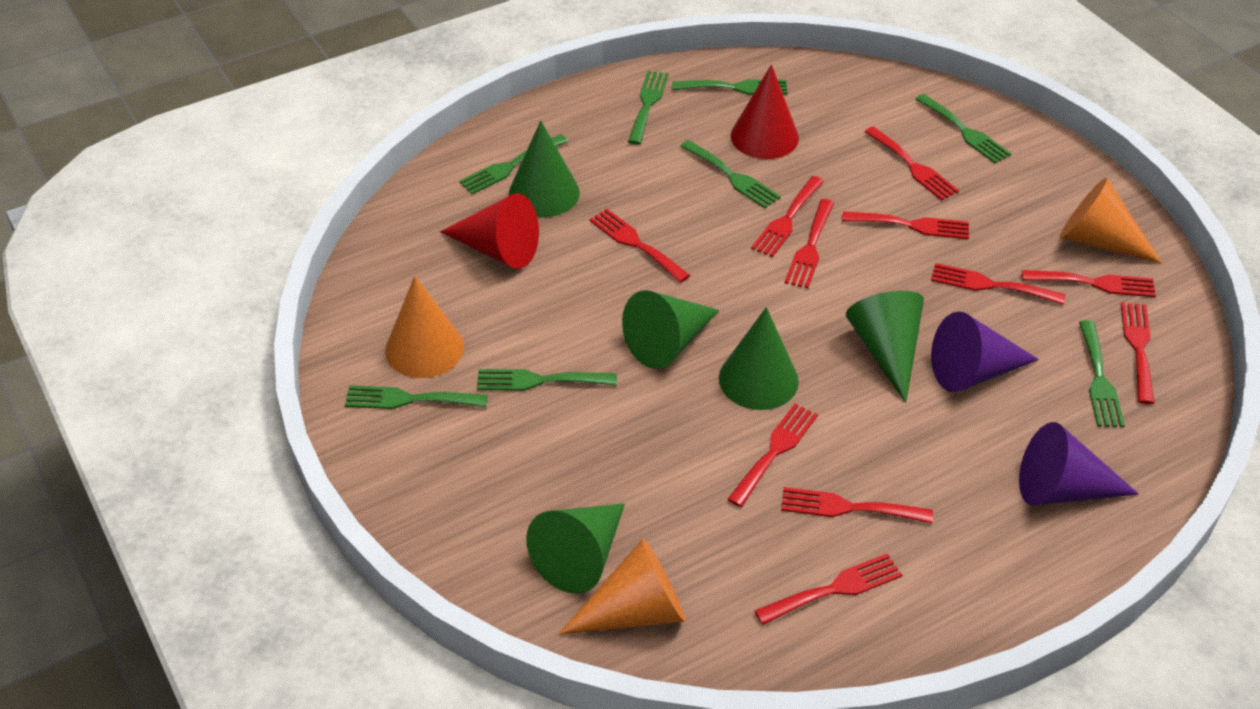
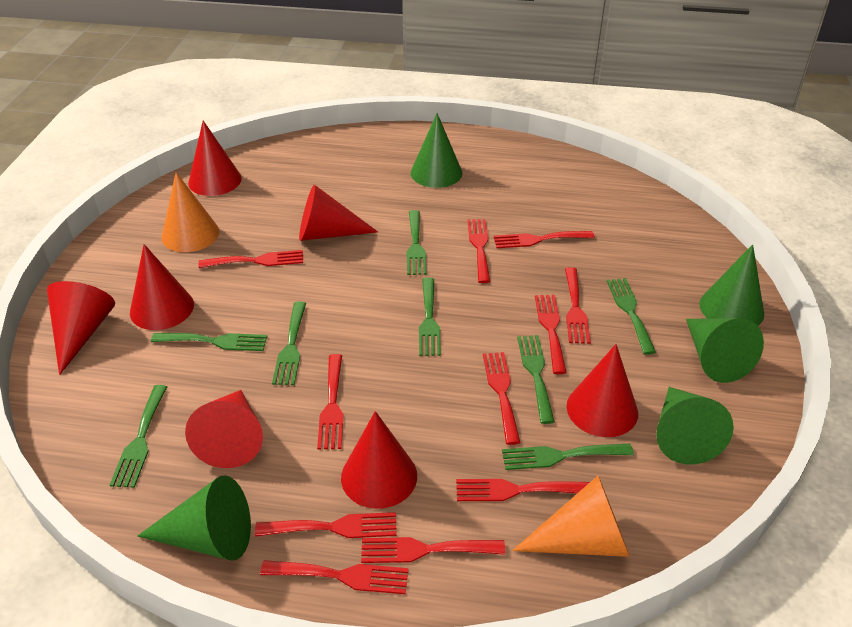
orange cone: 3 -> 2
purple cone: 2 -> 0
red cone: 2 -> 7

